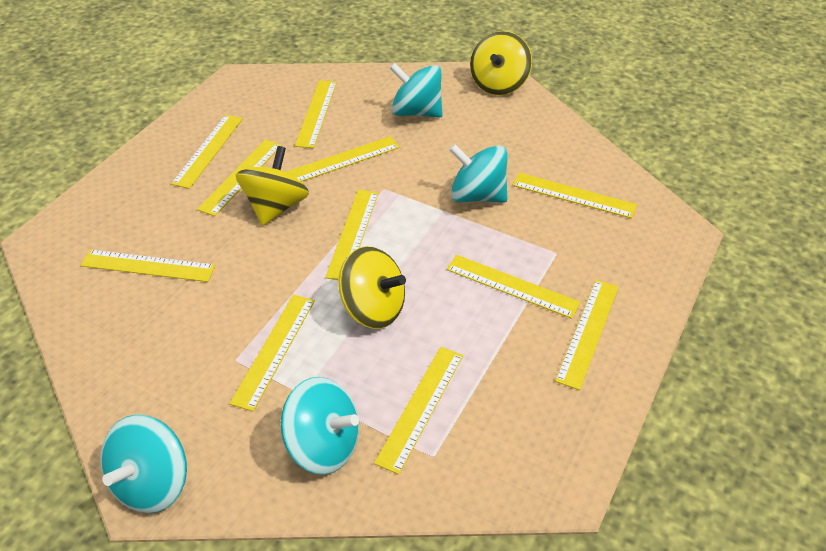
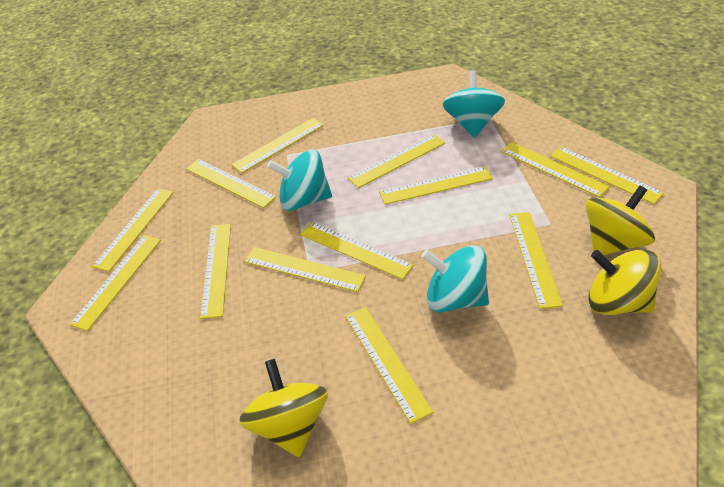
turquoise spinning top: 4 -> 3
yellow ruler: 11 -> 13

